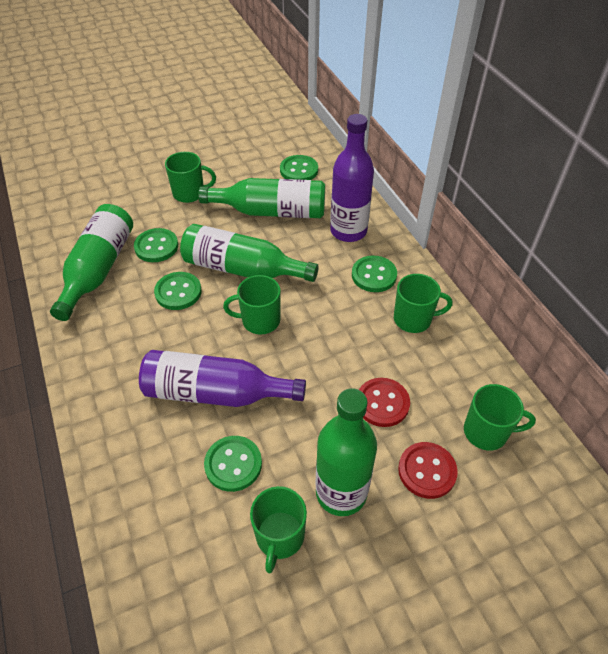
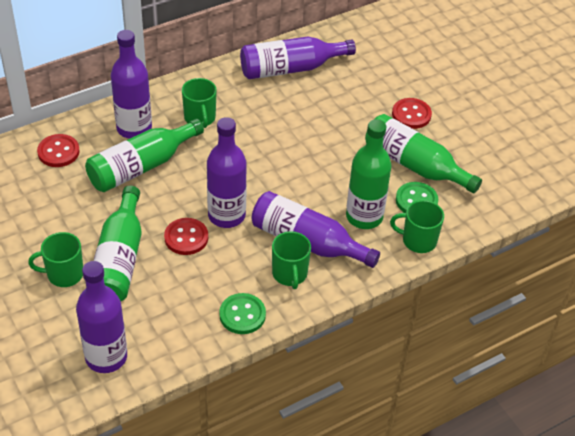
green button: 5 -> 2
green mug: 5 -> 4
purple bottle: 2 -> 5
red button: 2 -> 3

